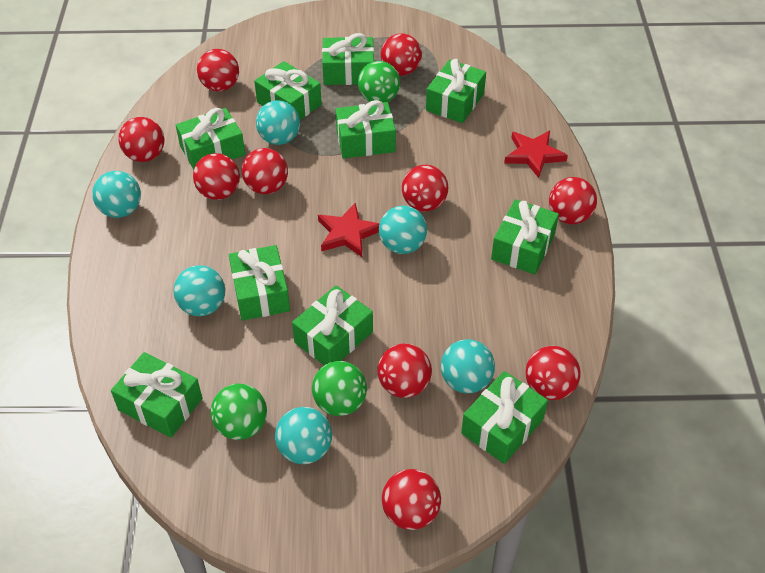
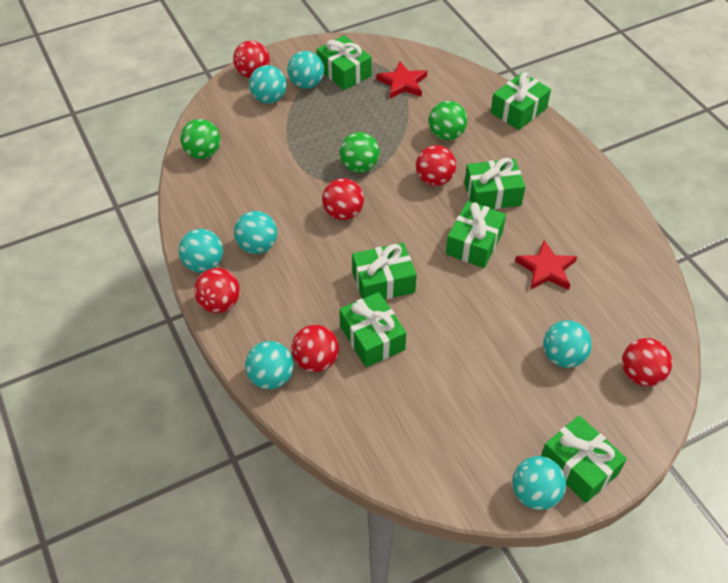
green gift: 10 -> 7
red ball: 10 -> 6
turquoise ball: 6 -> 7

